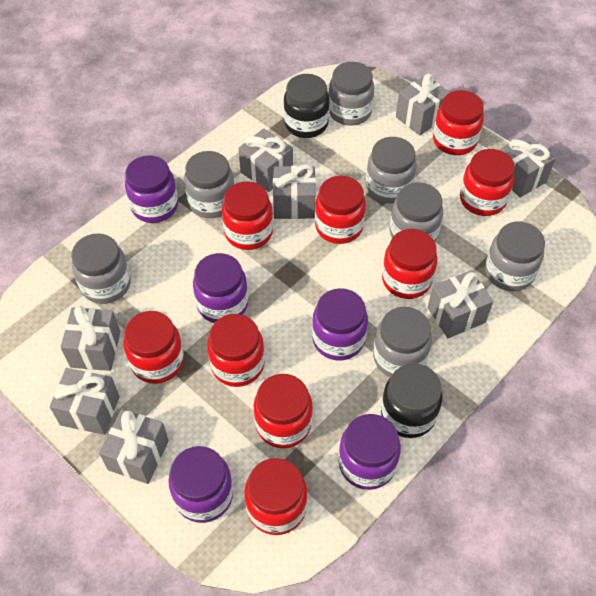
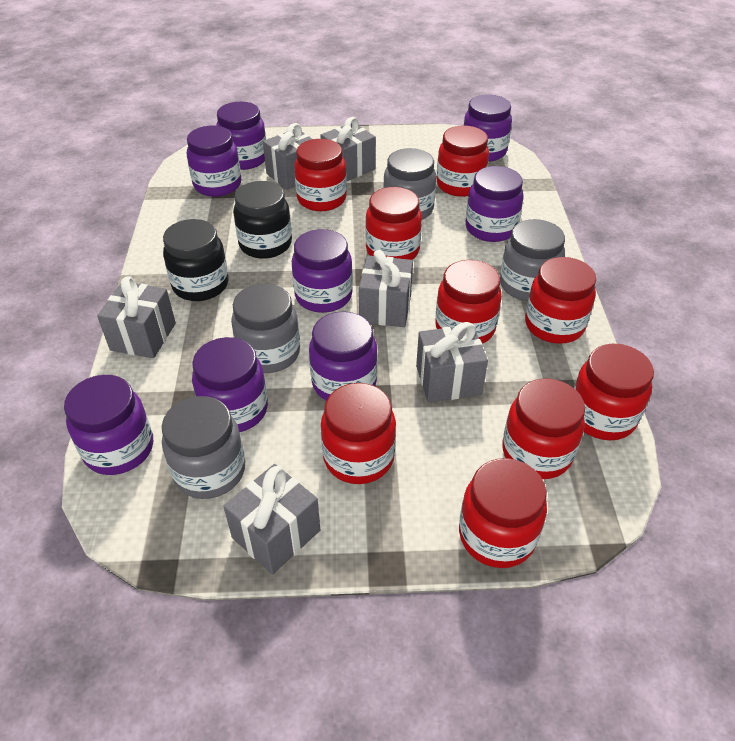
grey gift: 8 -> 6
grey jar: 7 -> 4
purple jar: 5 -> 8

